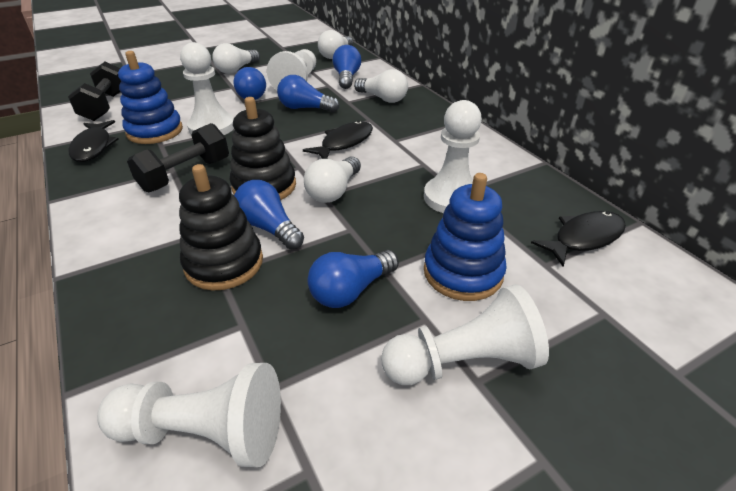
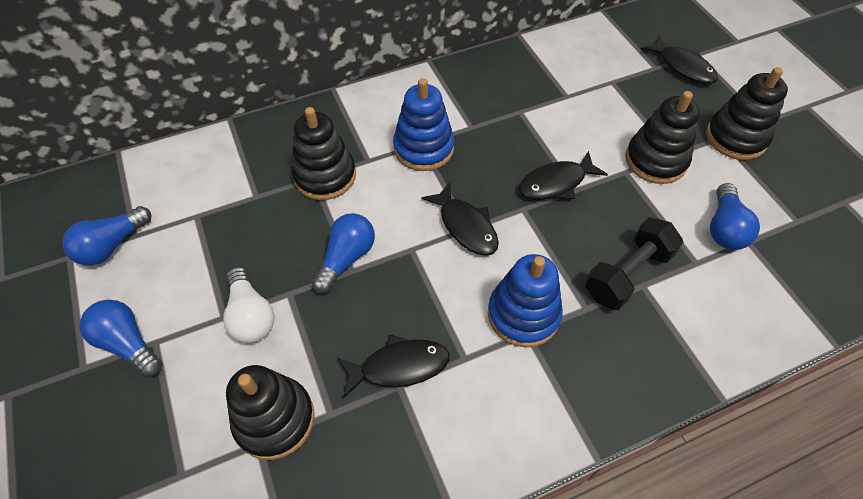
black dumbbell: 2 -> 1
black fish: 3 -> 4
black stacking toy: 2 -> 4
blue light bulb: 5 -> 4
white light bulb: 4 -> 1
white pawn: 5 -> 0

